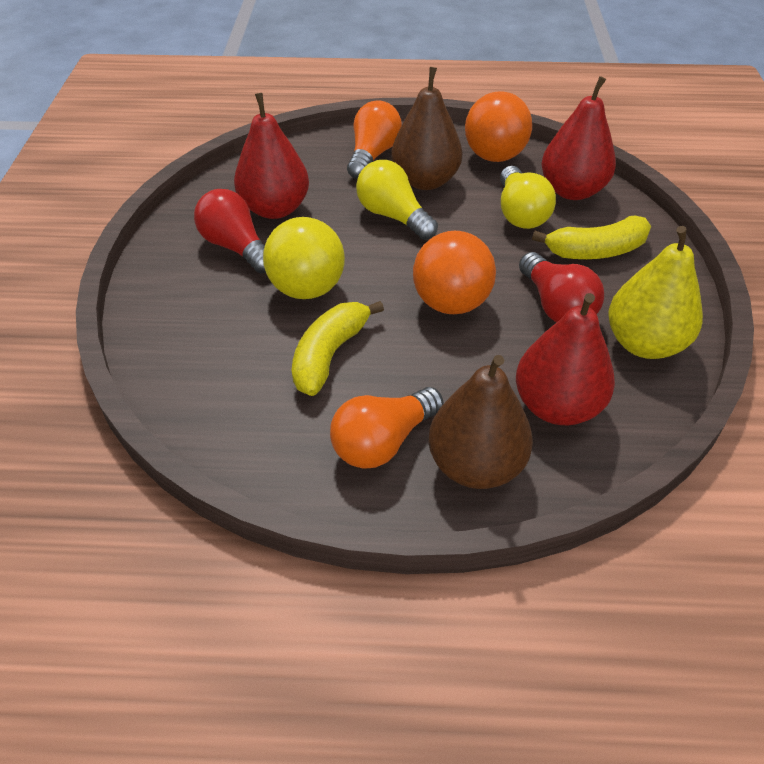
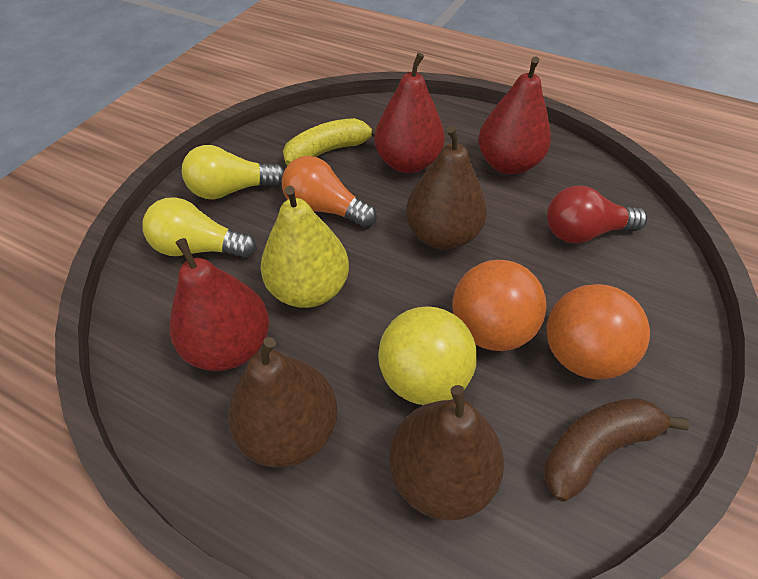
brown banana: 0 -> 1
brown pear: 2 -> 3
orange light bulb: 2 -> 1
red light bulb: 2 -> 1
yellow banana: 2 -> 1

